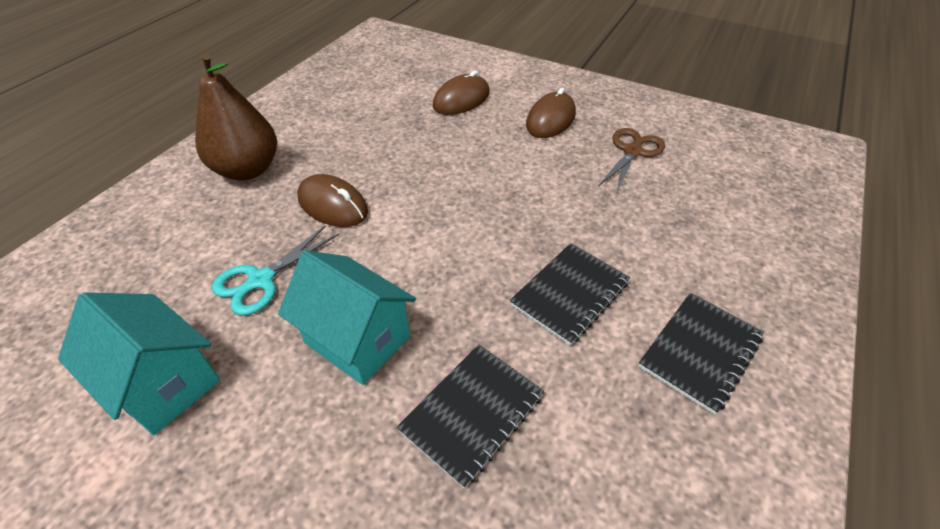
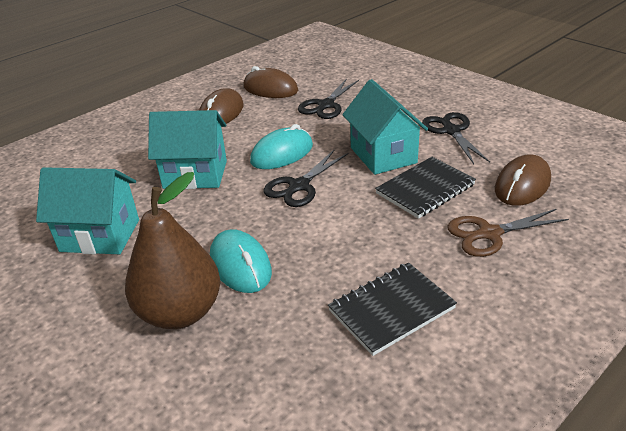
black notebook: 3 -> 2
black scissors: 0 -> 3
turquoise house: 2 -> 3
turquoise mouse: 0 -> 2
turquoise scissors: 1 -> 0

